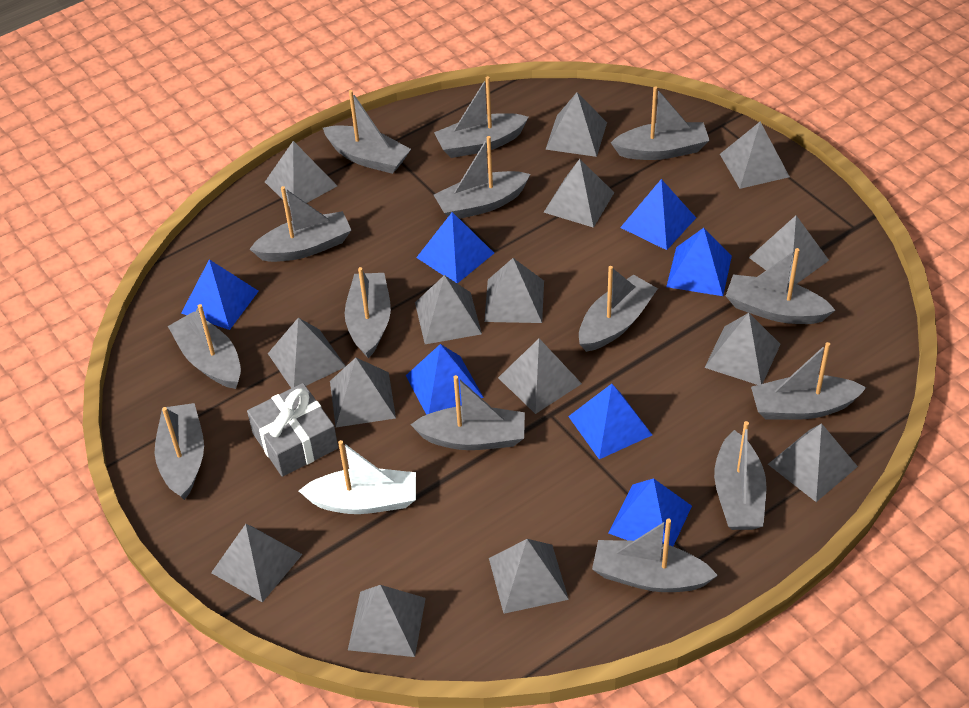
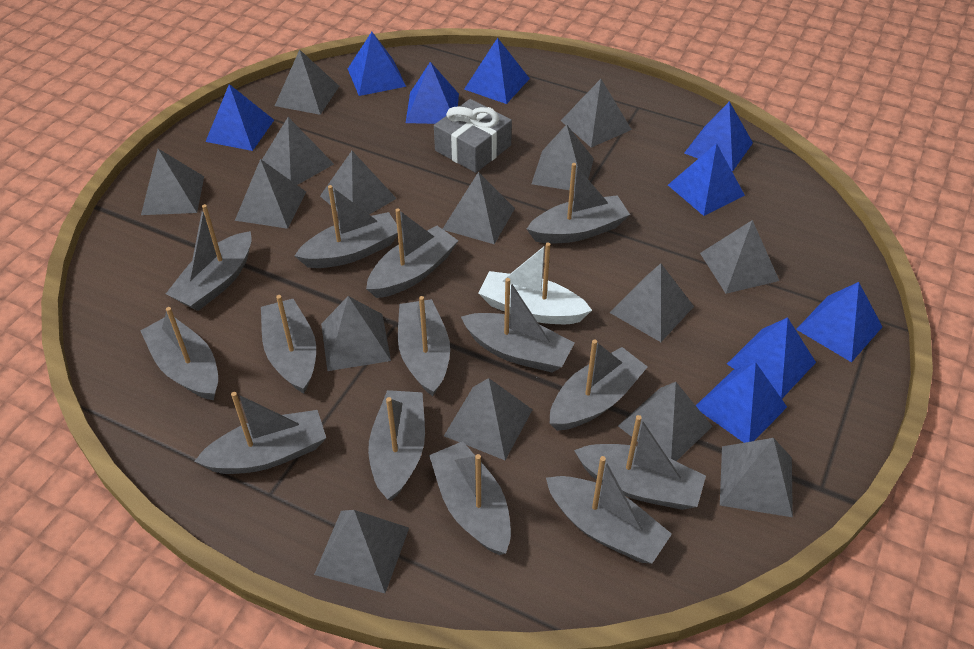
blue pyramid: 7 -> 9

